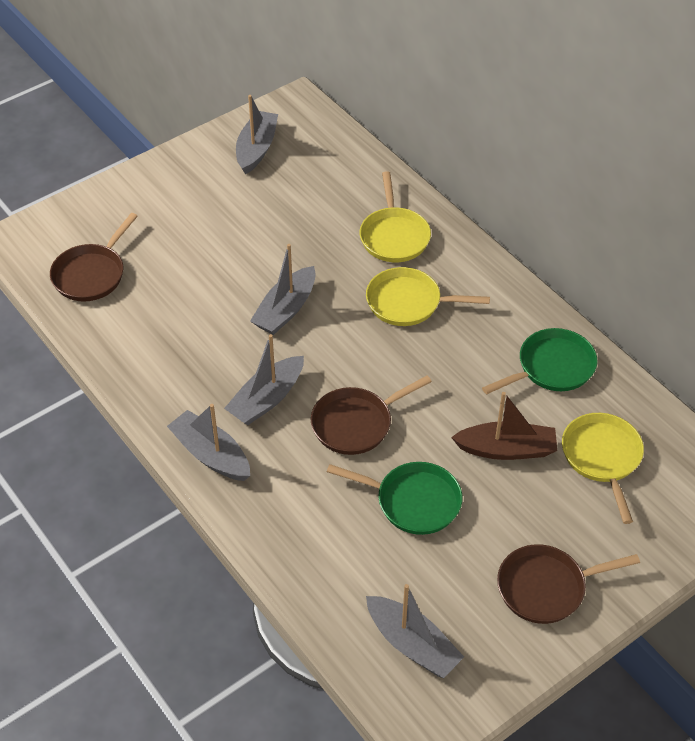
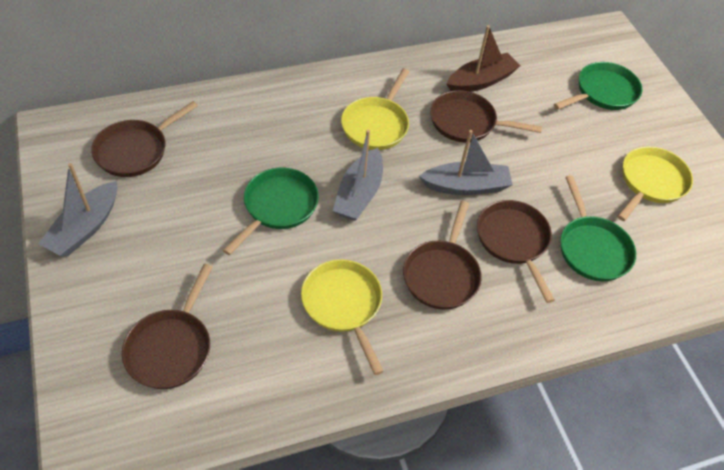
brown pan: 3 -> 5
green pan: 2 -> 3
grey boat: 5 -> 3

